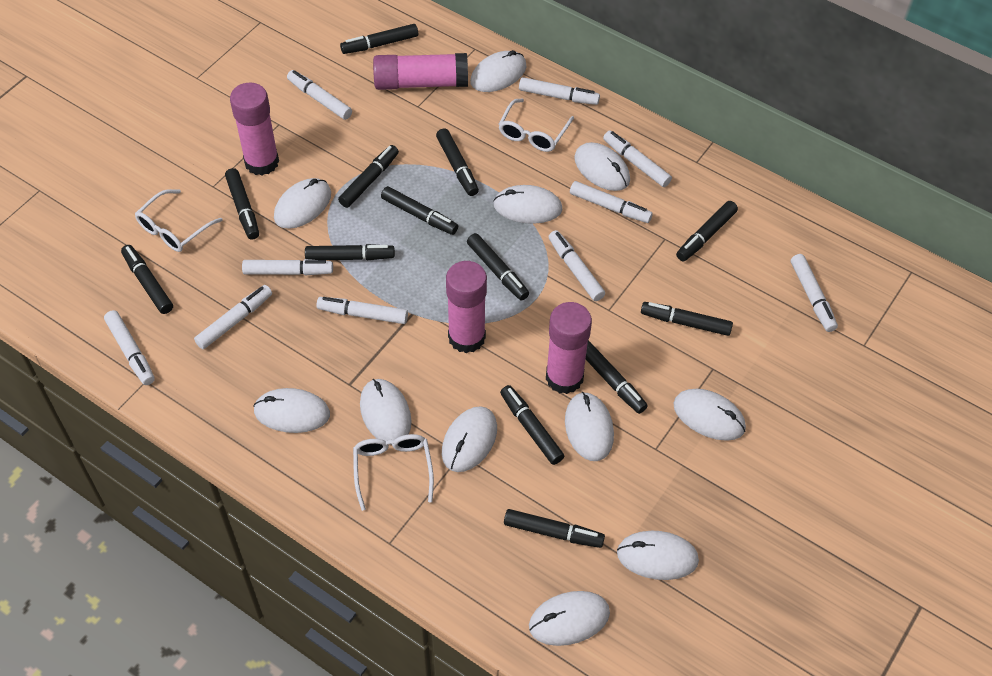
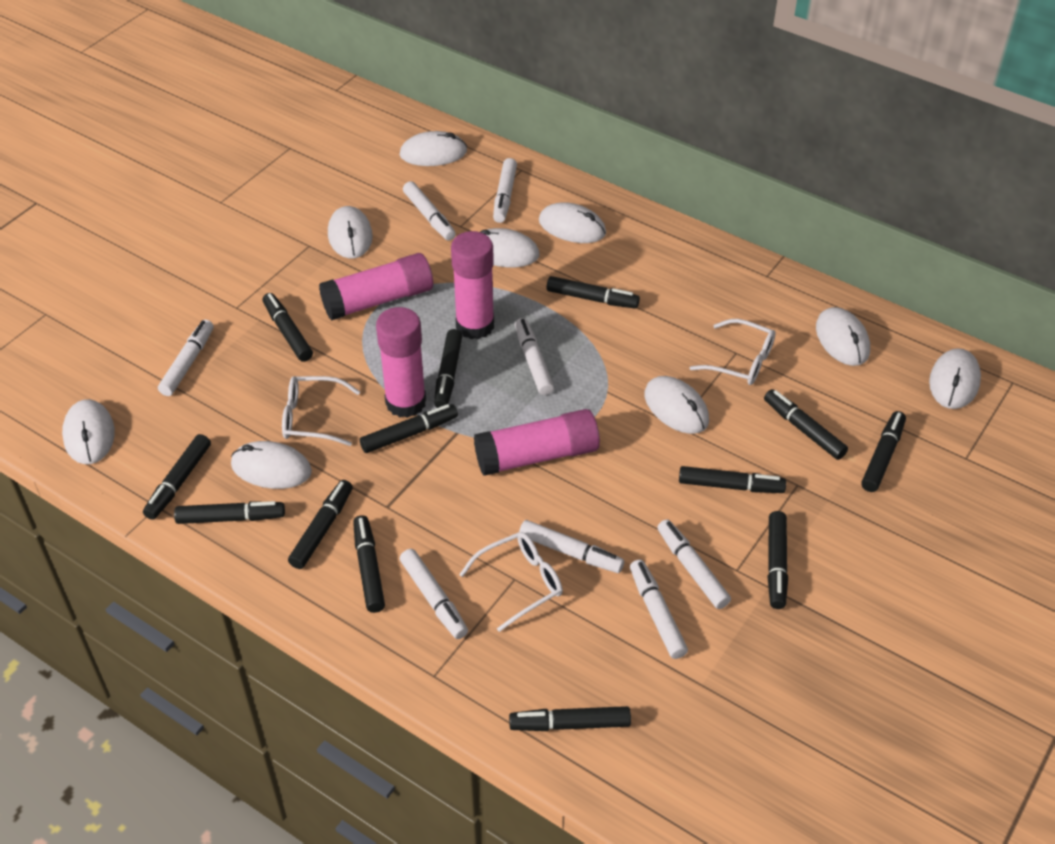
white marker: 10 -> 8
white mouse: 11 -> 9

